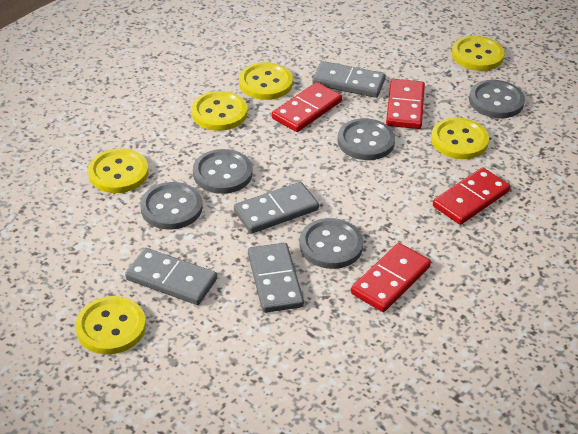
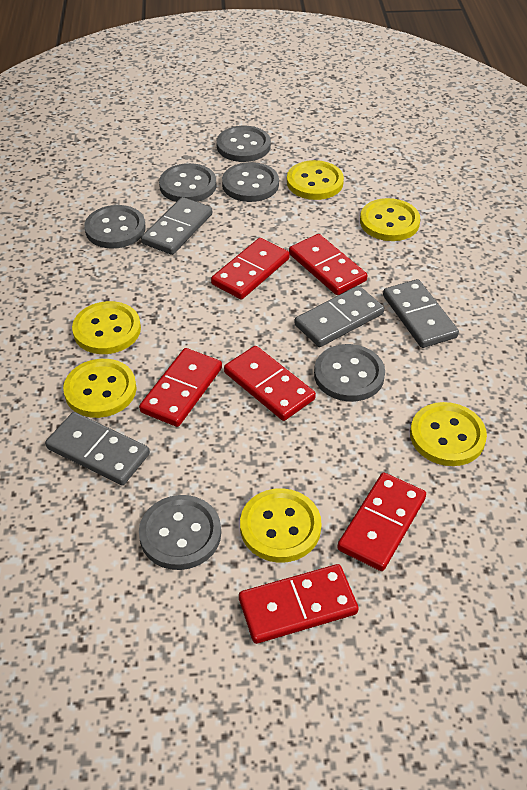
grey button: 5 -> 6
red domino: 4 -> 6

